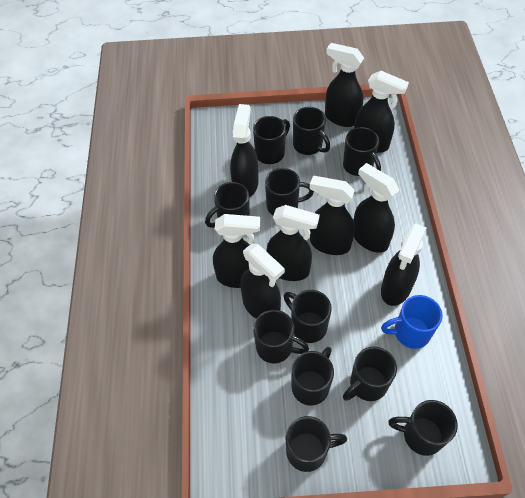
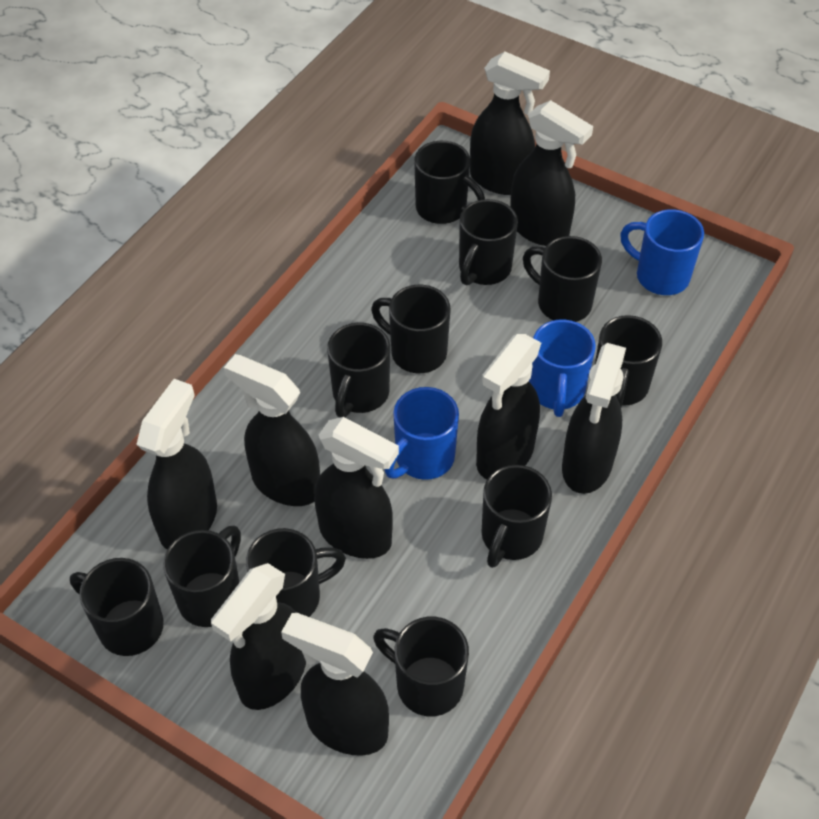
blue mug: 1 -> 3

